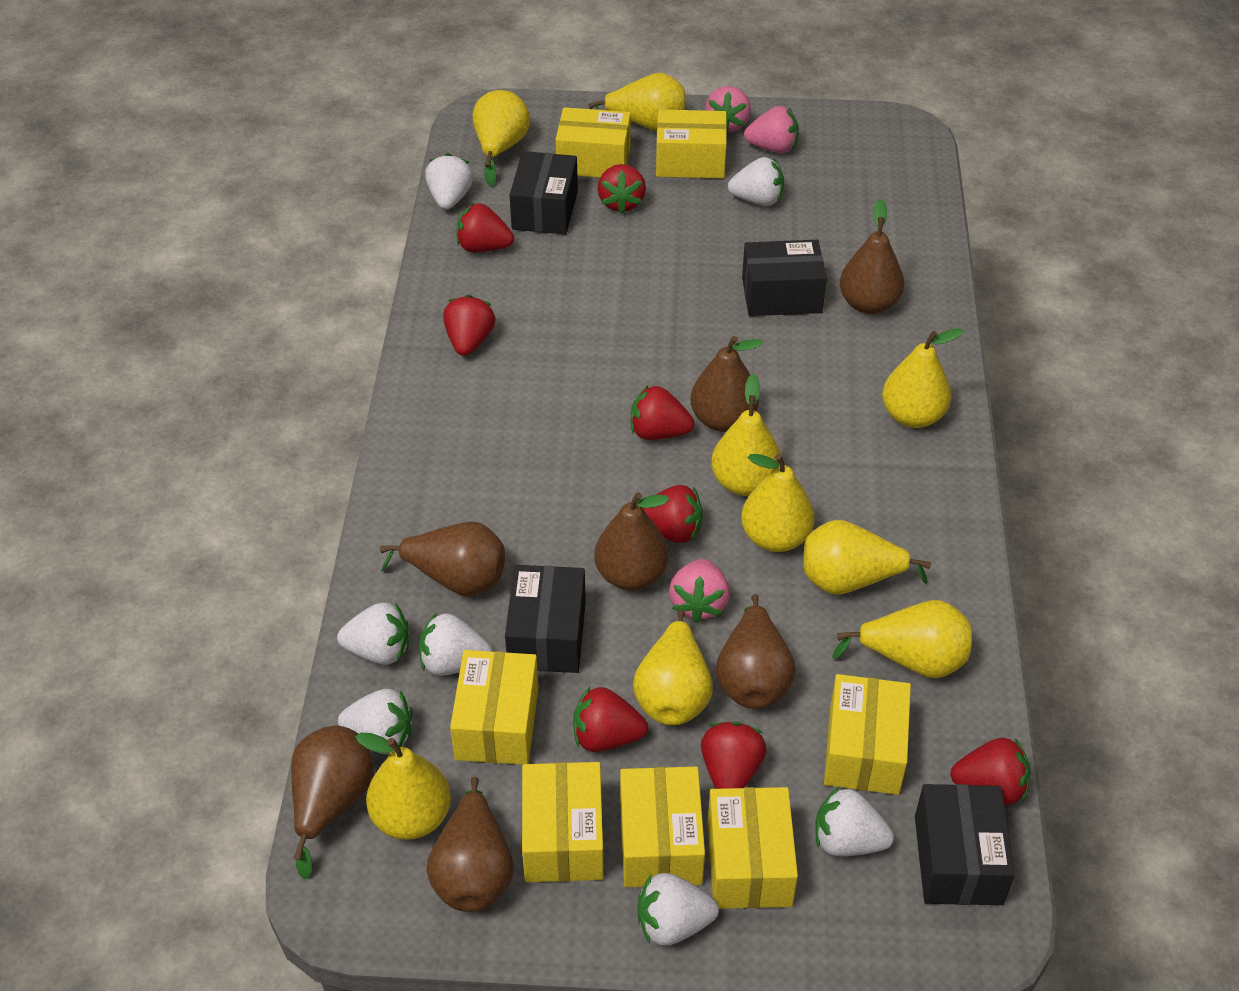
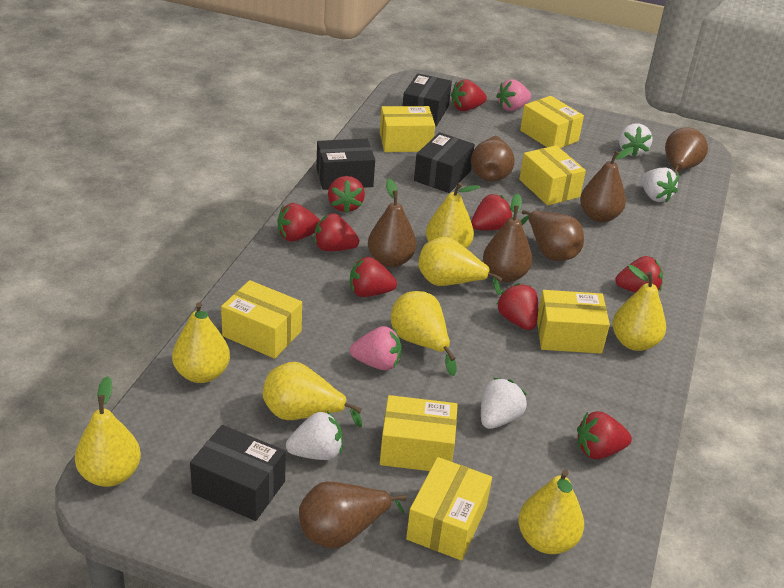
pink strawberry: 3 -> 2
red strawberry: 8 -> 9
white strawberry: 7 -> 4
yellow pear: 9 -> 8

